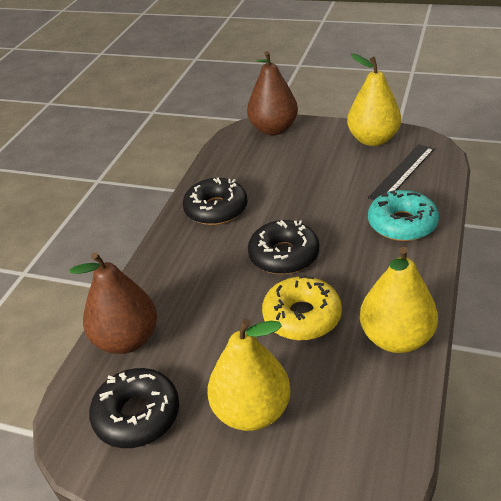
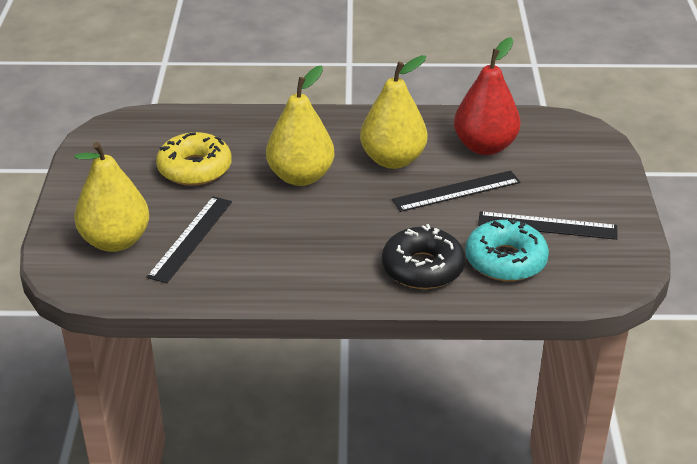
black donut: 3 -> 1
black ruler: 1 -> 3
brown pear: 2 -> 0
red pear: 0 -> 1

